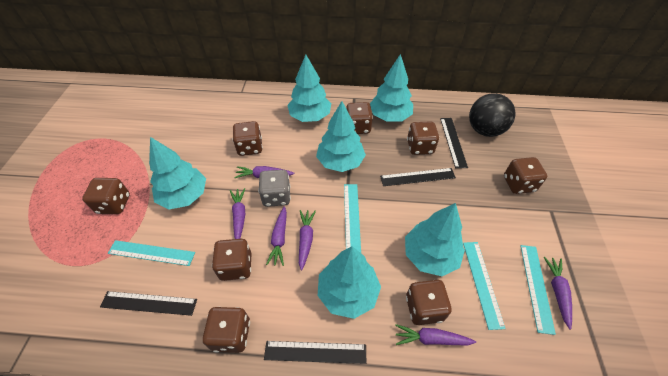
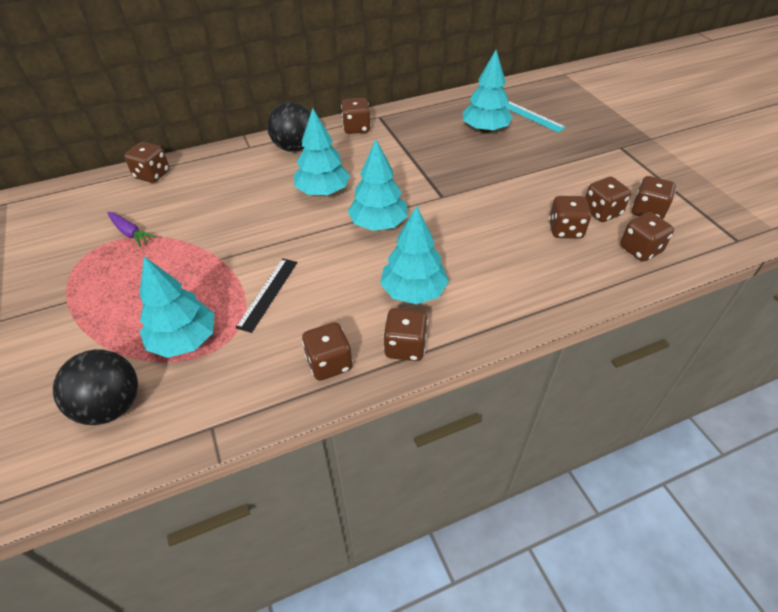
black ball: 1 -> 2
black ruler: 4 -> 1
grey dice: 1 -> 0
purple carrot: 6 -> 1
turquoise ruler: 4 -> 1
turquoise tree: 6 -> 5

